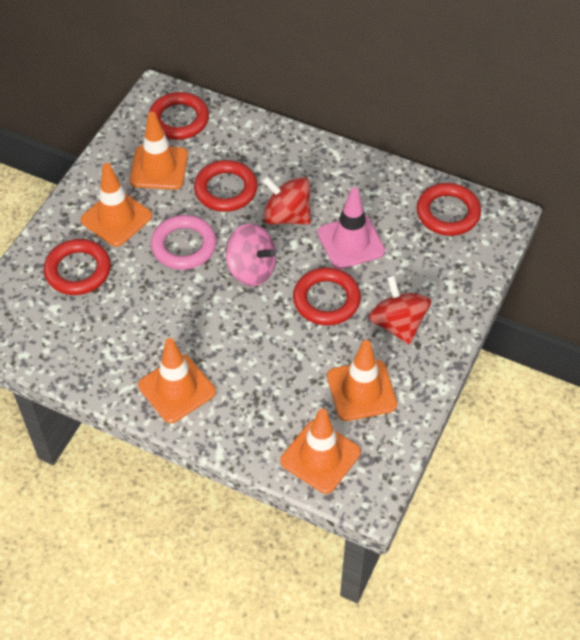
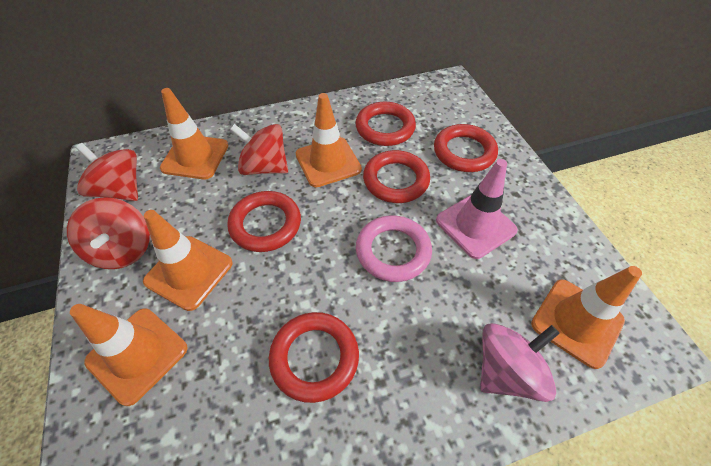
red spinning top: 2 -> 3

